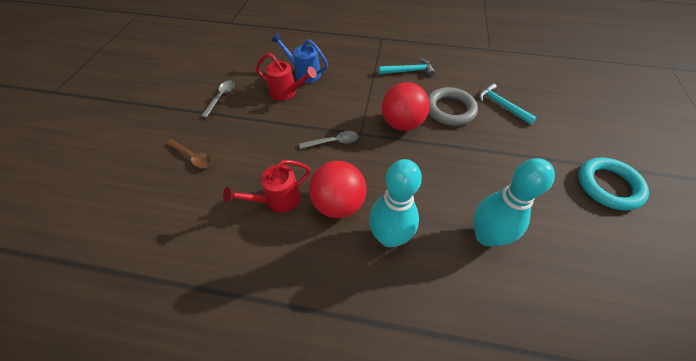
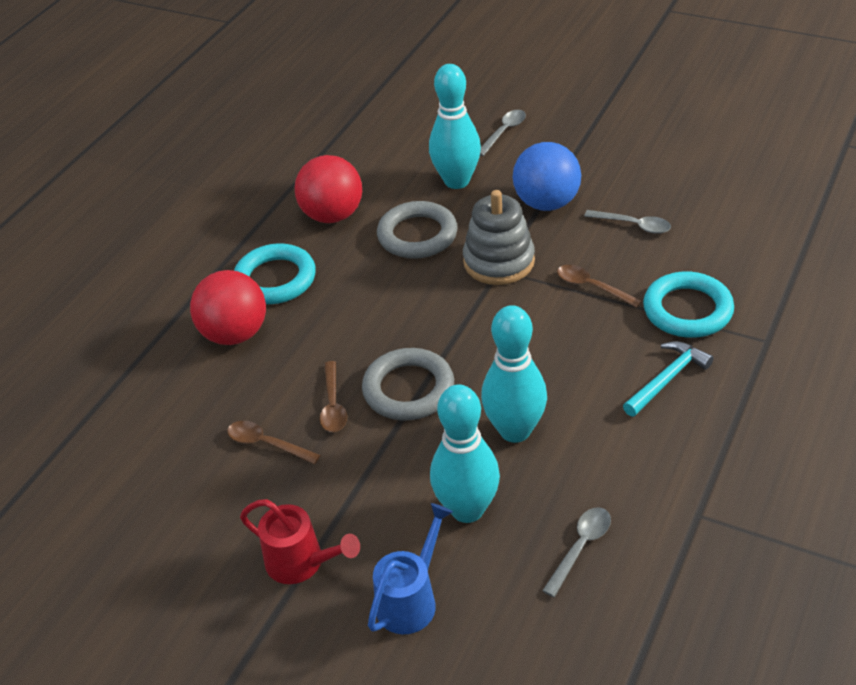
blue ball: 0 -> 1
brown spoon: 1 -> 3
grey ring: 1 -> 2
grey spoon: 2 -> 3
grey stacking toy: 0 -> 1
red watering can: 2 -> 1
turquoise bowling pin: 2 -> 3
turquoise hammer: 2 -> 1
turquoise ring: 1 -> 2

